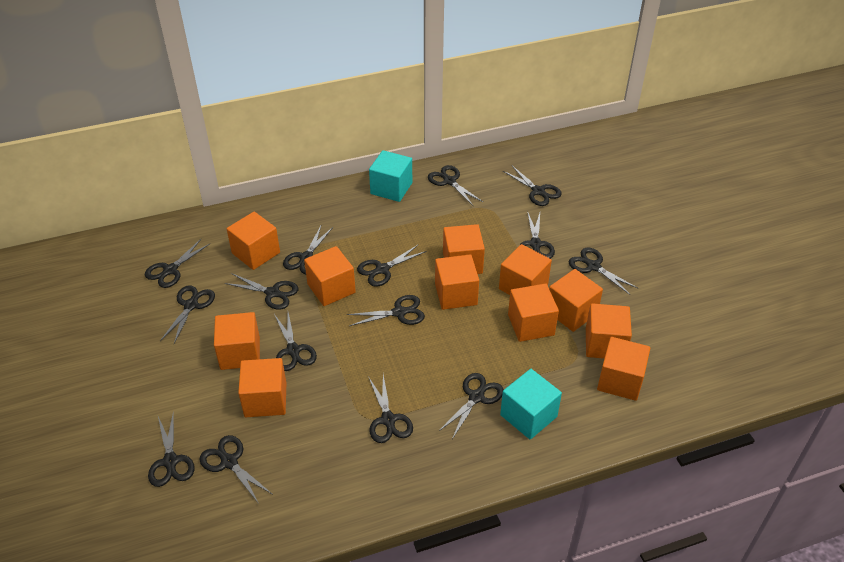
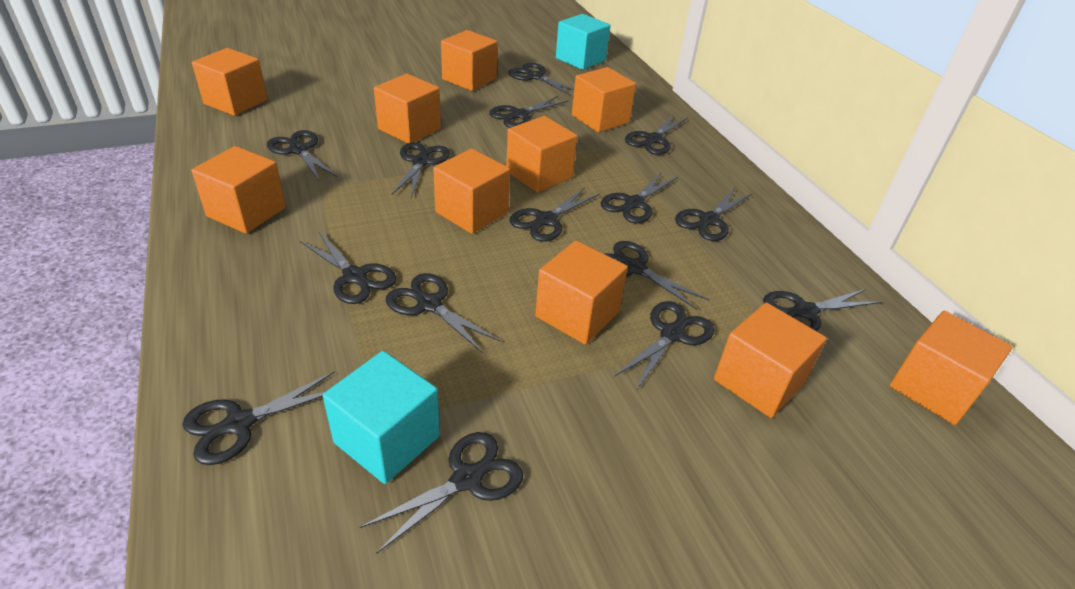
orange cube: 11 -> 10

